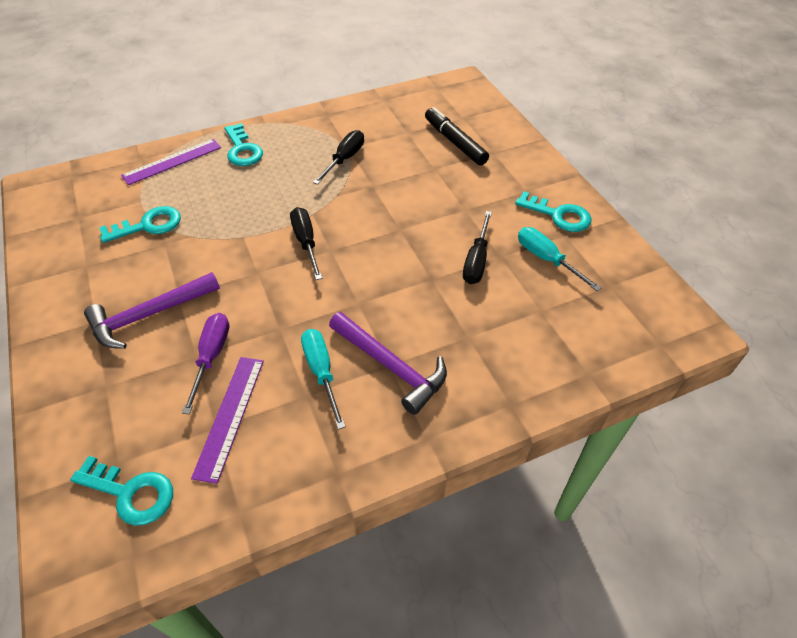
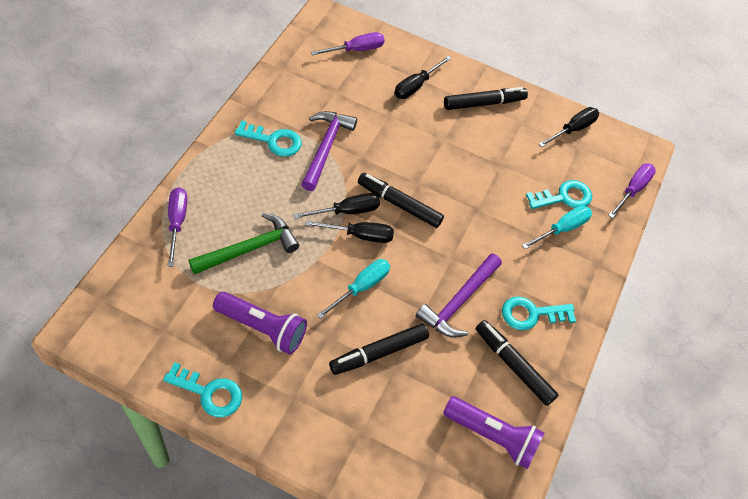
black marker: 1 -> 4
black screwdriver: 3 -> 4
green hammer: 0 -> 1
purple flashlight: 0 -> 2
purple ruler: 2 -> 0
purple screwdriver: 1 -> 3

